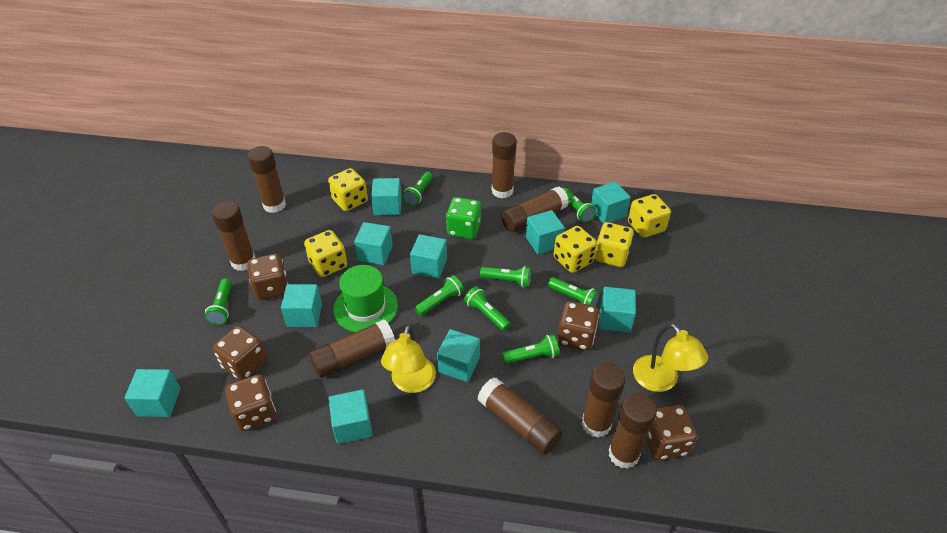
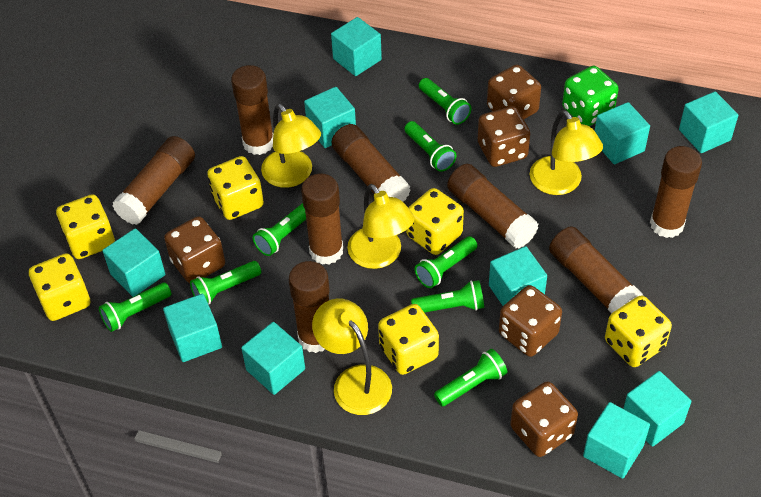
green hat: 1 -> 0
yellow dice: 5 -> 6
yellow lamp: 2 -> 4

